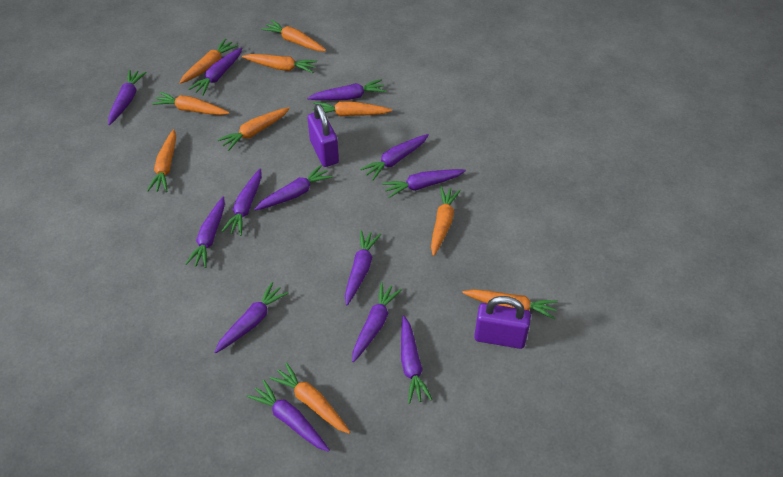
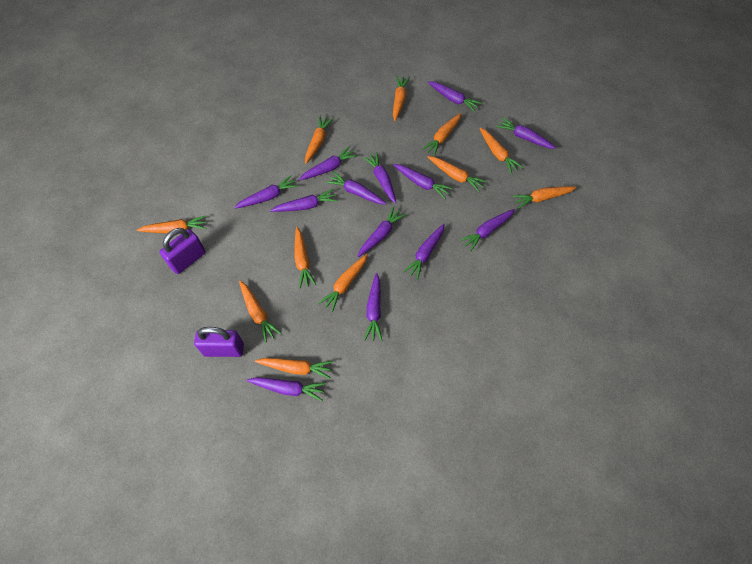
orange carrot: 10 -> 11

